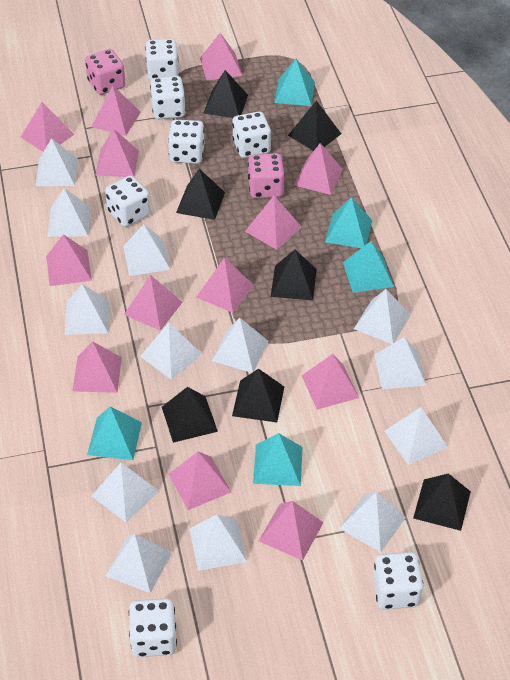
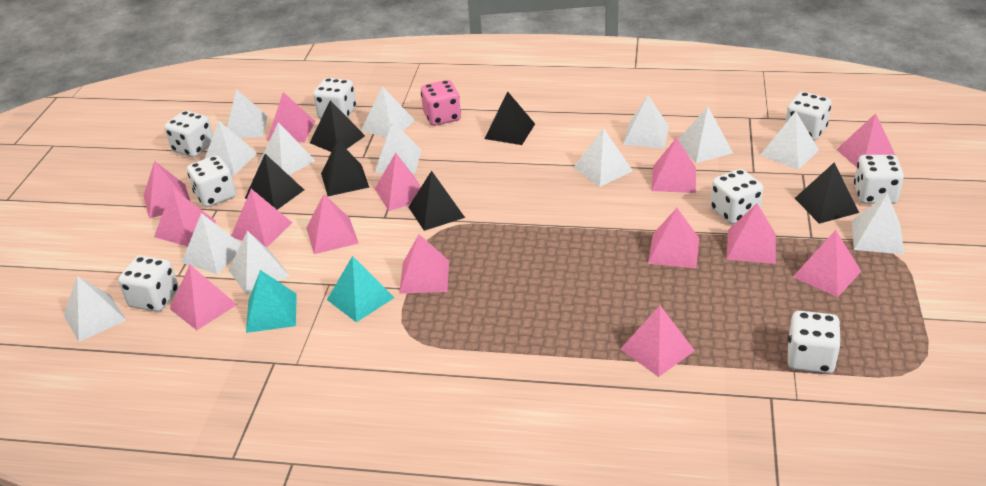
black pyramid: 7 -> 6
pink dice: 2 -> 1
pink pyramid: 13 -> 14
turquoise pyramid: 5 -> 2
white dice: 7 -> 8

